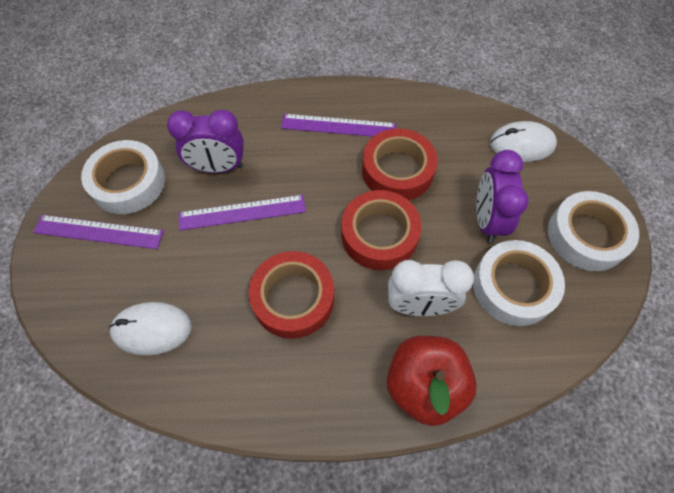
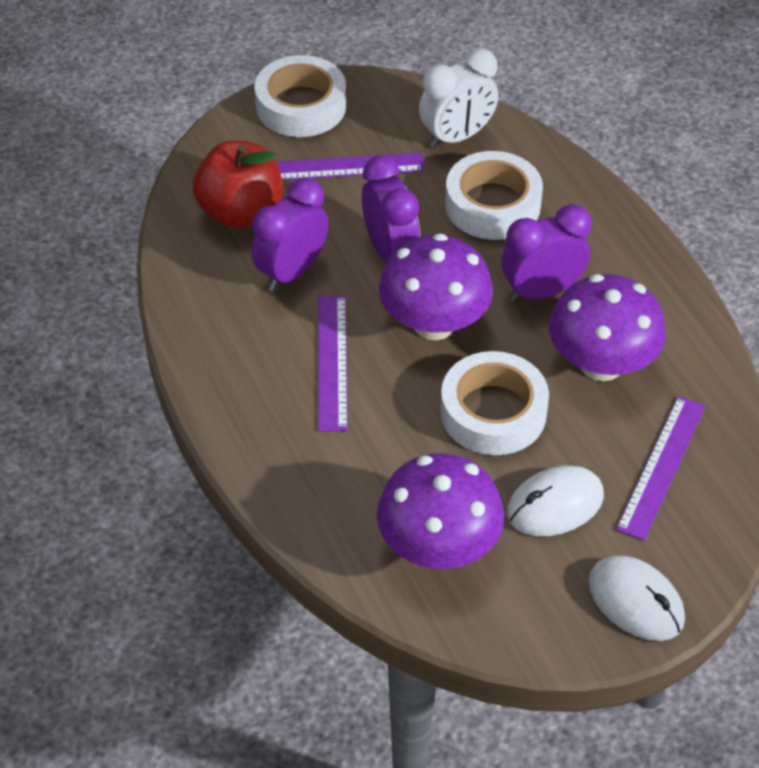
purple clock: 2 -> 3
purple mushroom: 0 -> 3
red tape: 3 -> 0

